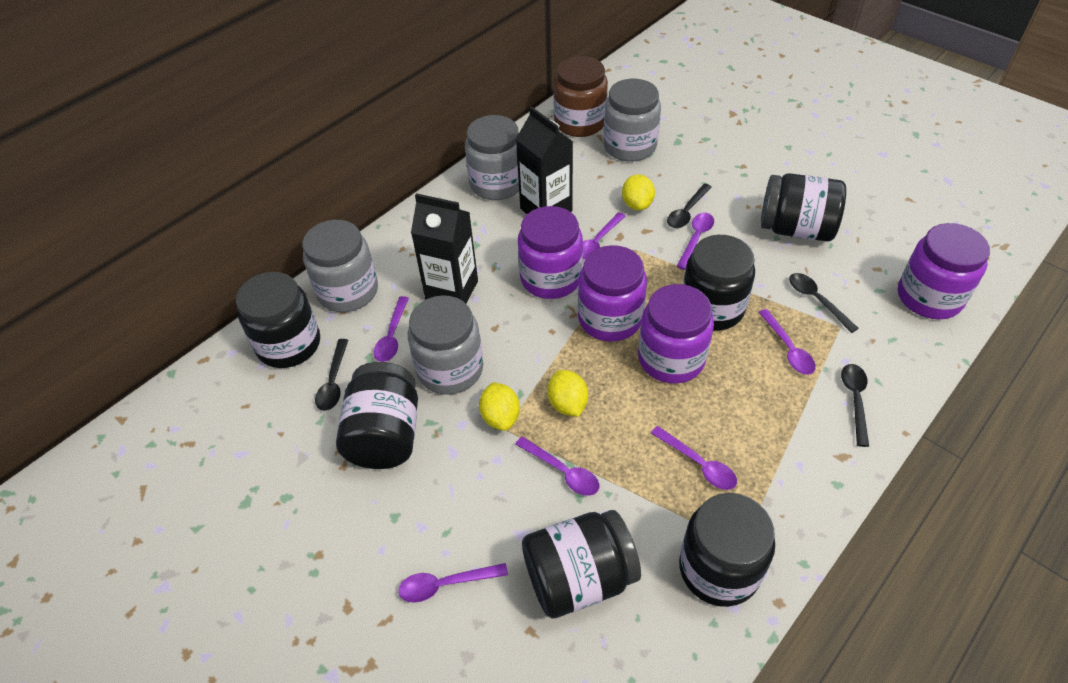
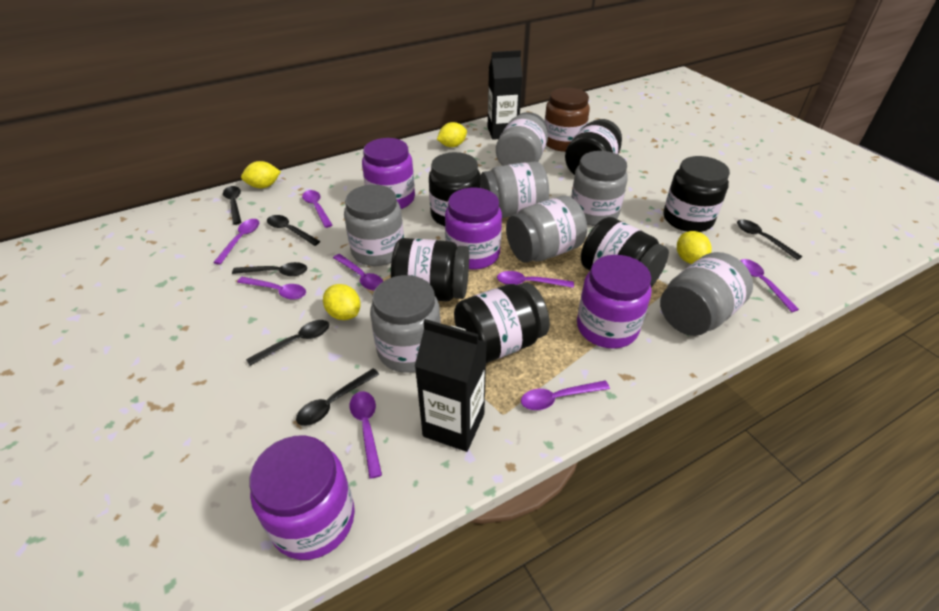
black spoon: 4 -> 6
grey jar: 4 -> 7
purple spoon: 7 -> 8
yellow lemon: 3 -> 4

